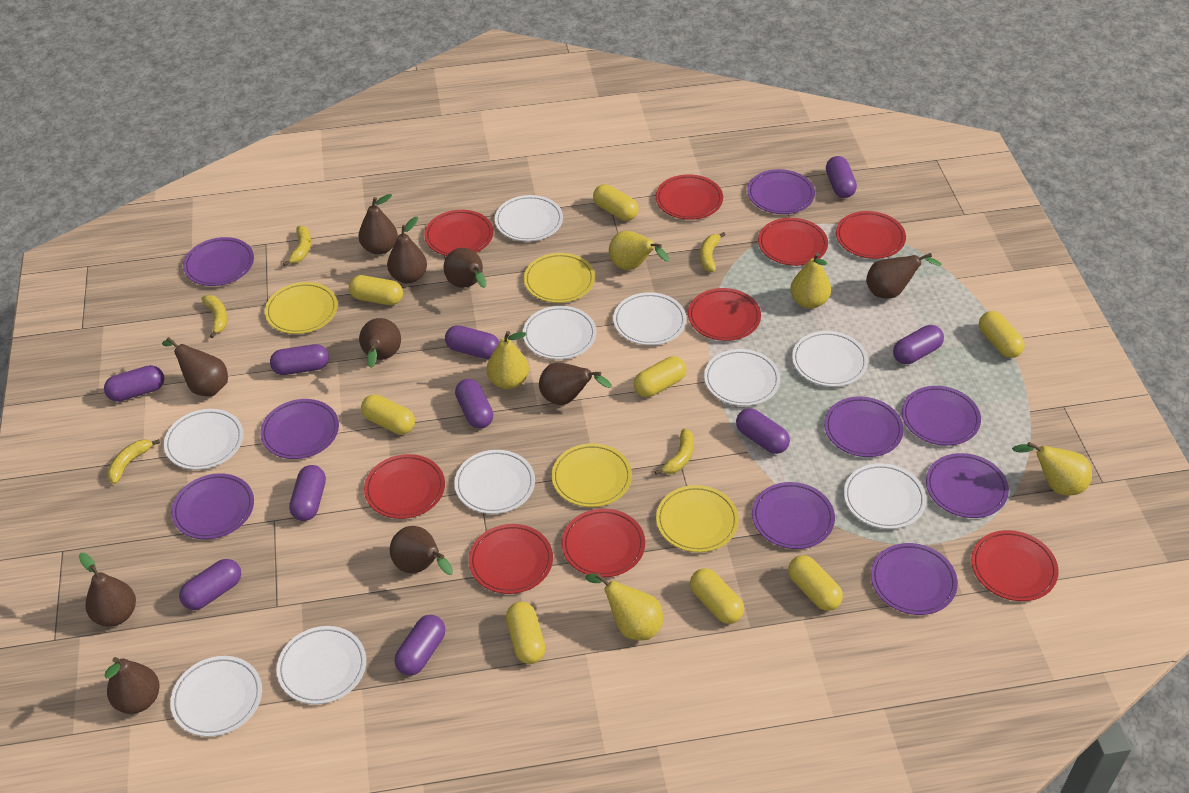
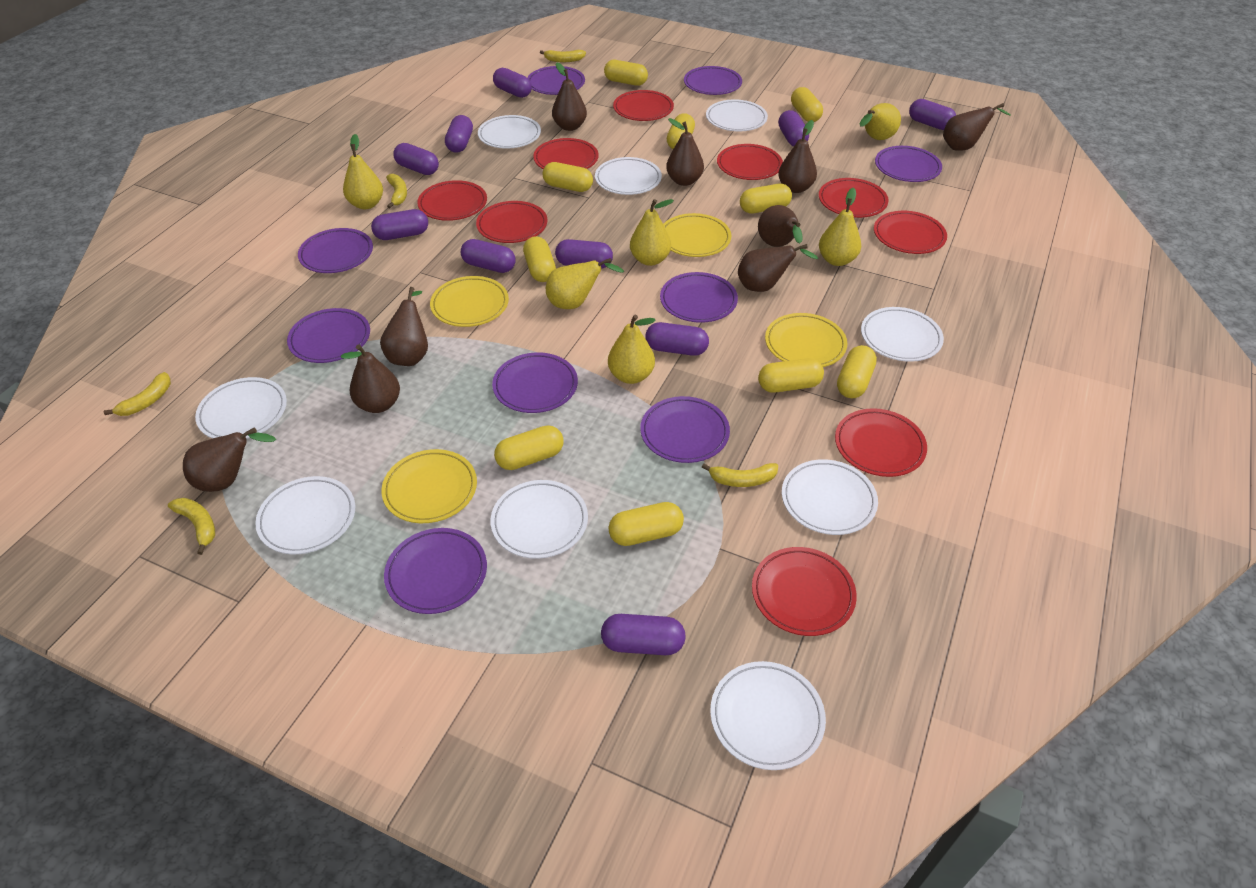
brown pear: 10 -> 9
white plate: 10 -> 9
yellow capsule: 8 -> 10
yellow pear: 5 -> 6

